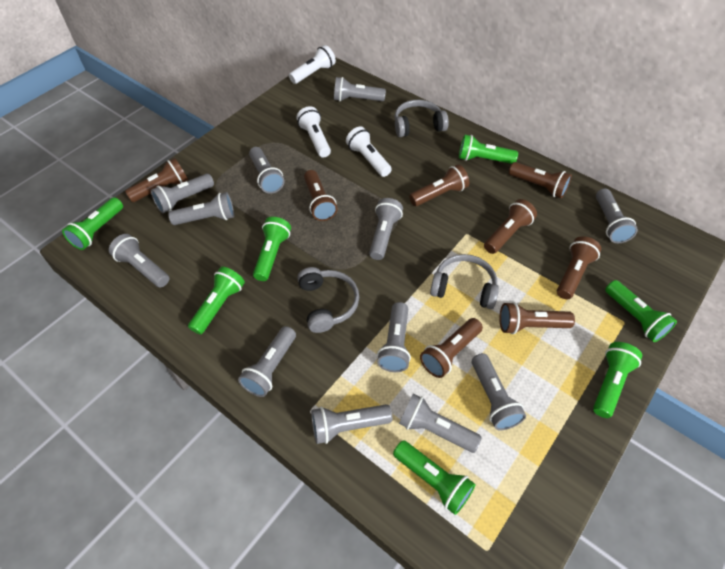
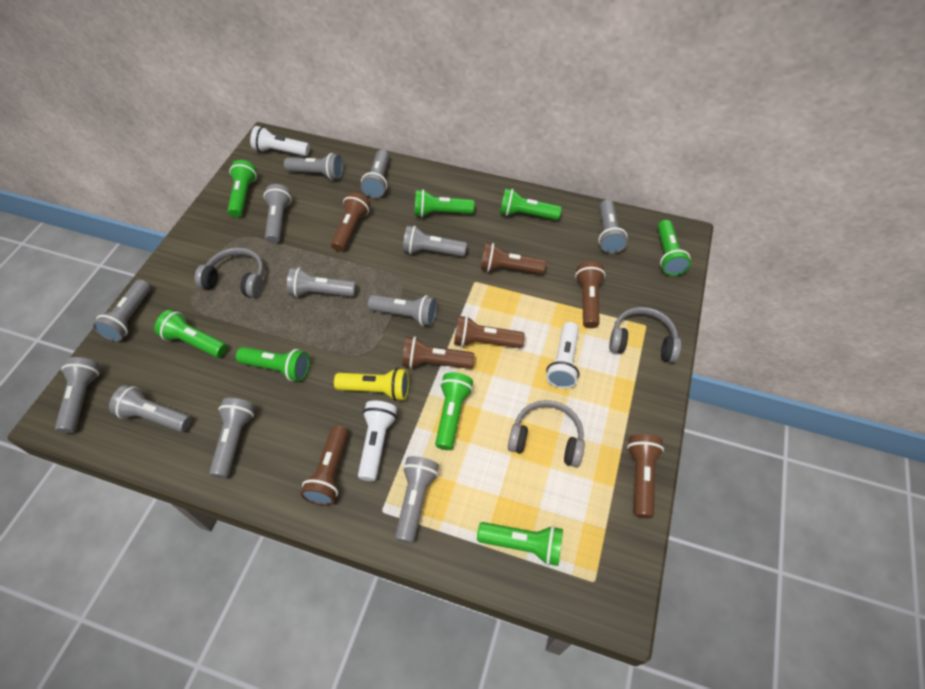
brown flashlight: 8 -> 7
green flashlight: 7 -> 8
yellow flashlight: 0 -> 1

